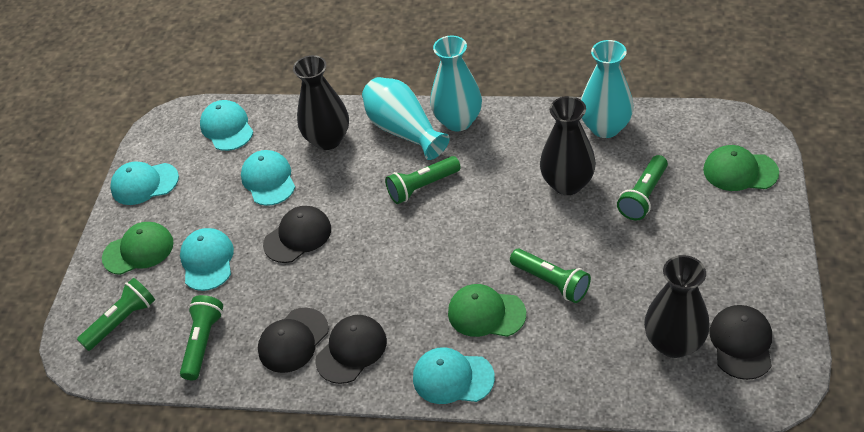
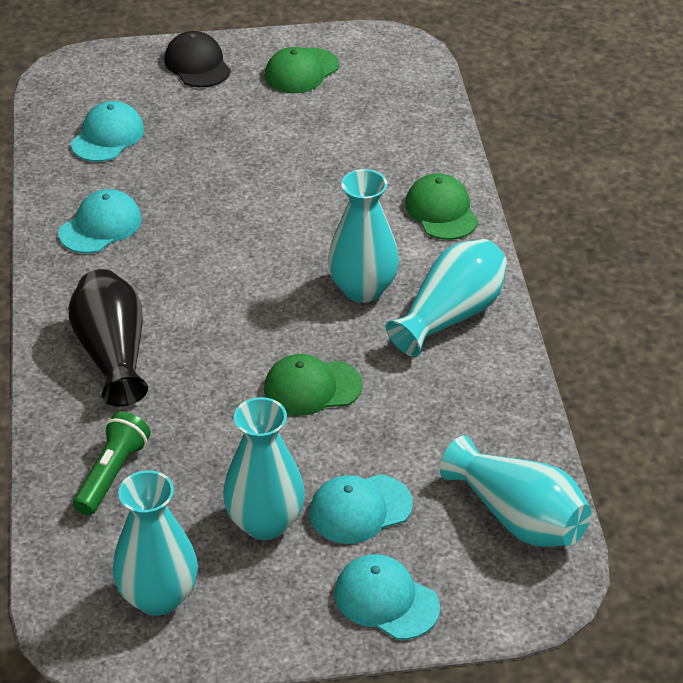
black cap: 4 -> 1
black vase: 3 -> 1
green flashlight: 5 -> 1
turquoise cap: 5 -> 4
turquoise vase: 3 -> 5

